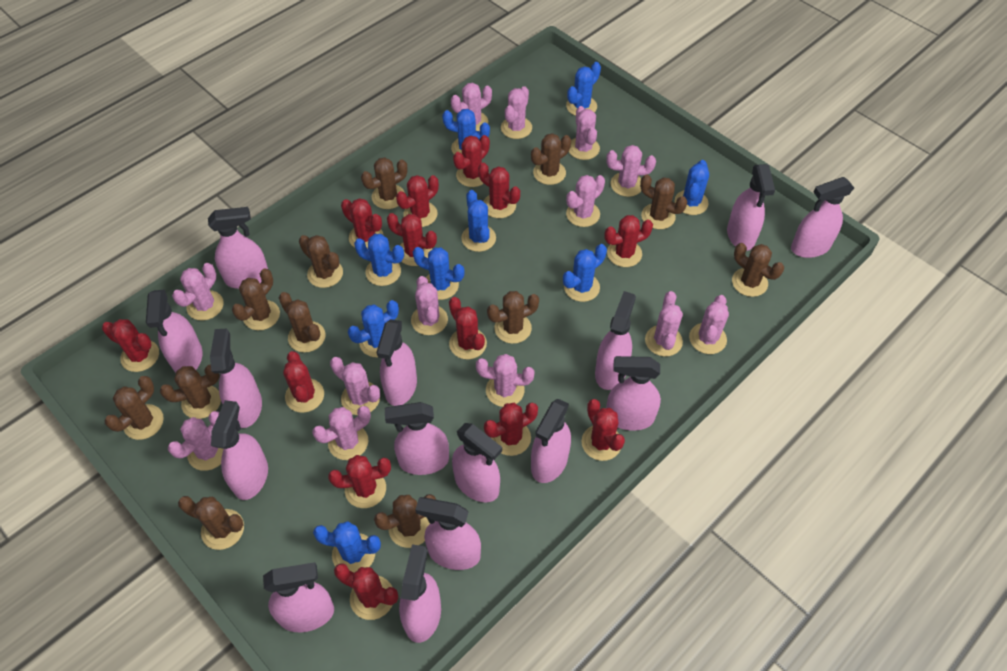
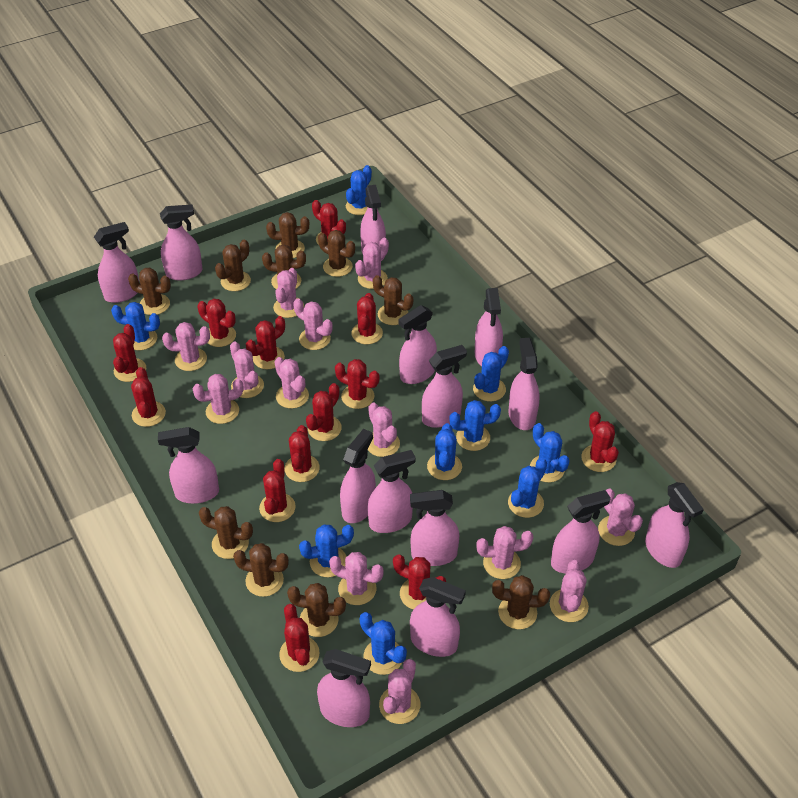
brown cactus: 12 -> 10

